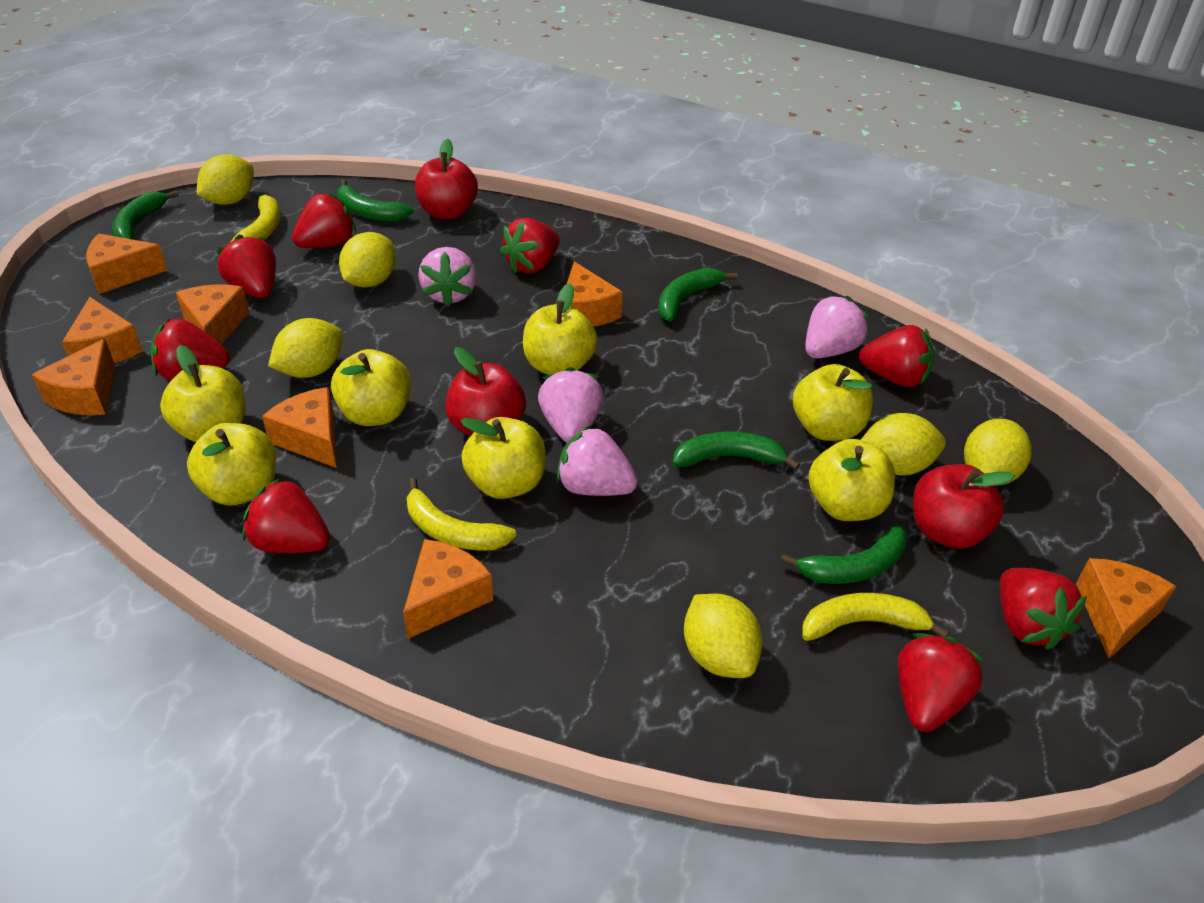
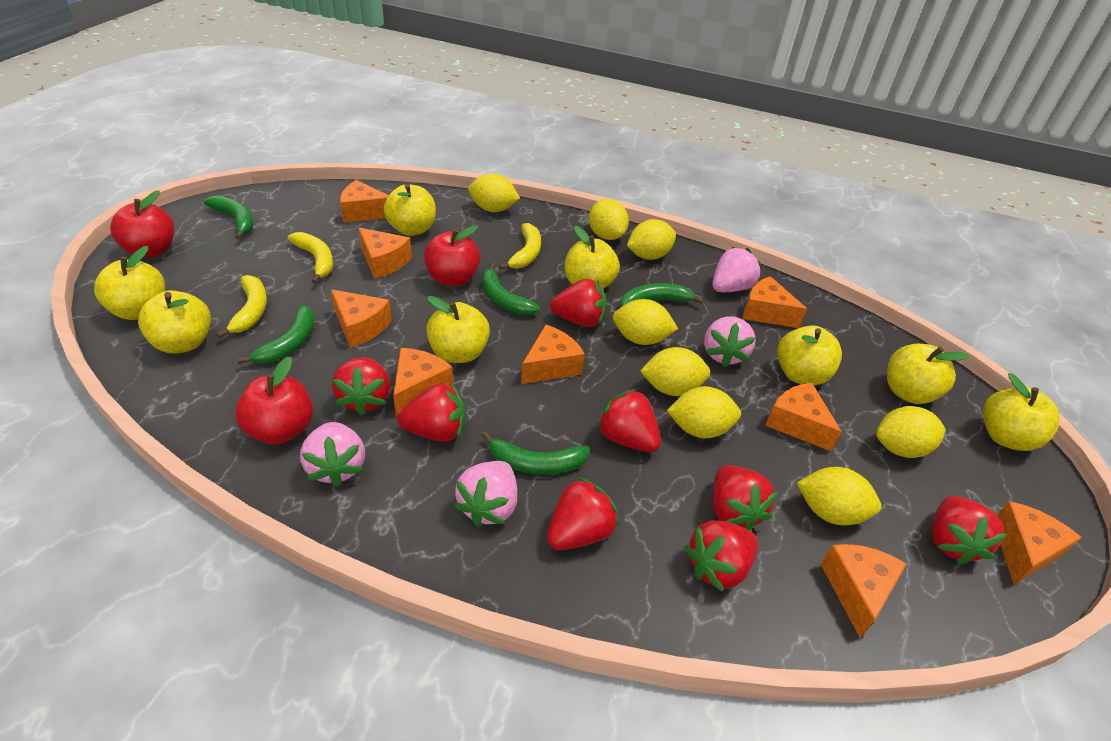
orange cheese: 8 -> 9
yellow apple: 7 -> 8
yellow lemon: 6 -> 8

